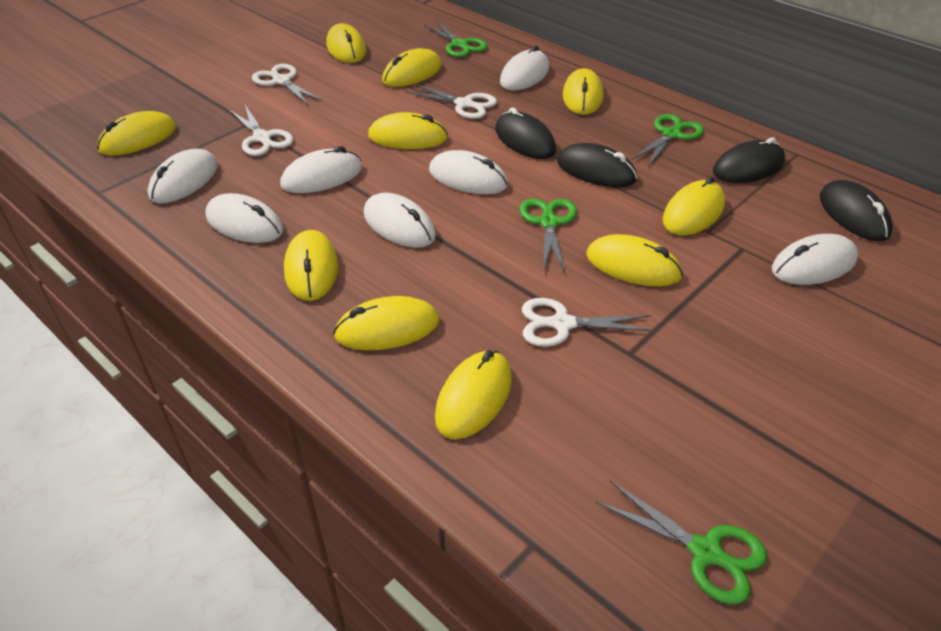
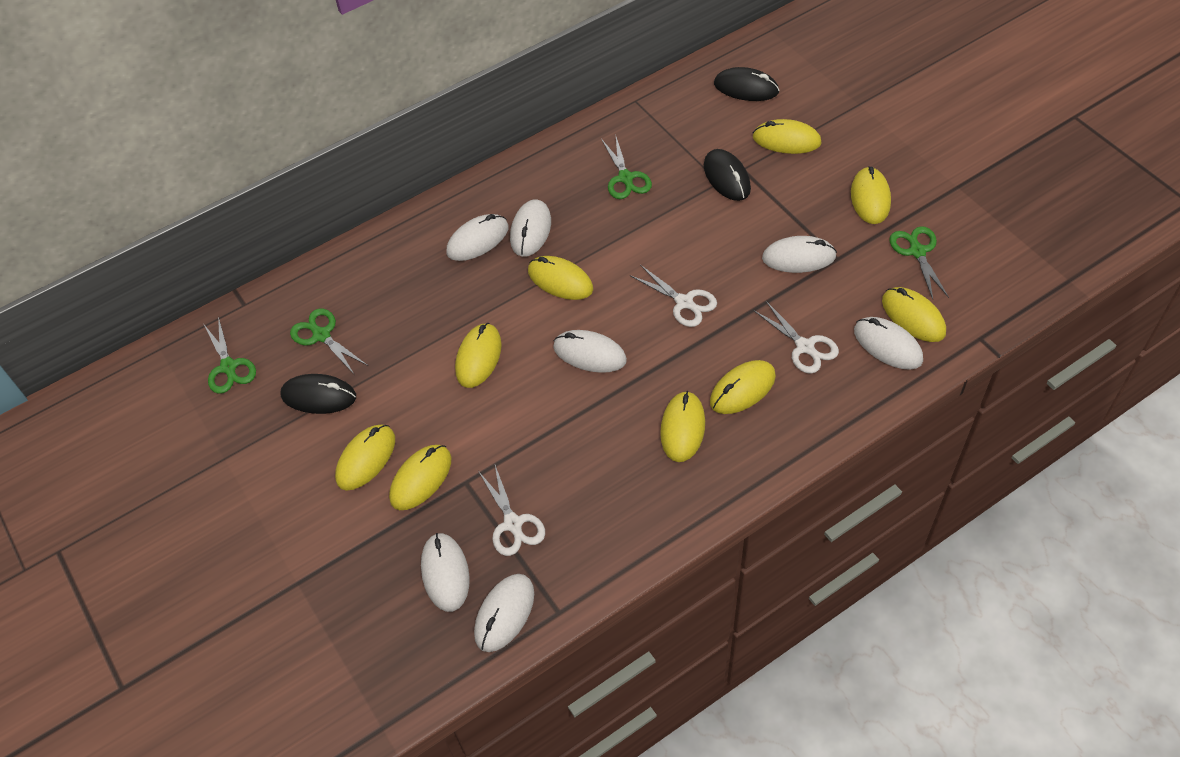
black mouse: 4 -> 3
white scissors: 4 -> 3
yellow mouse: 10 -> 9

